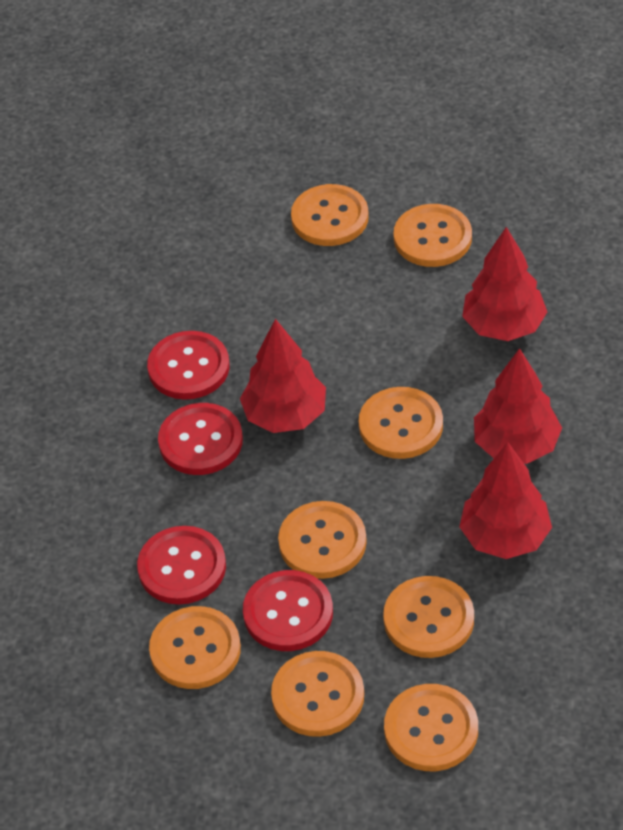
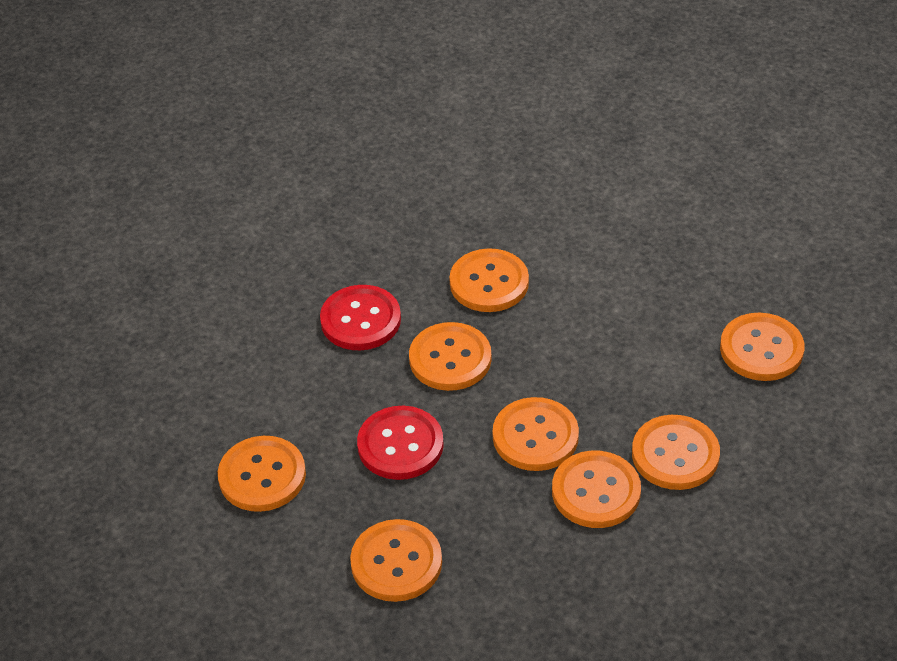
red button: 4 -> 2
red tree: 4 -> 0

